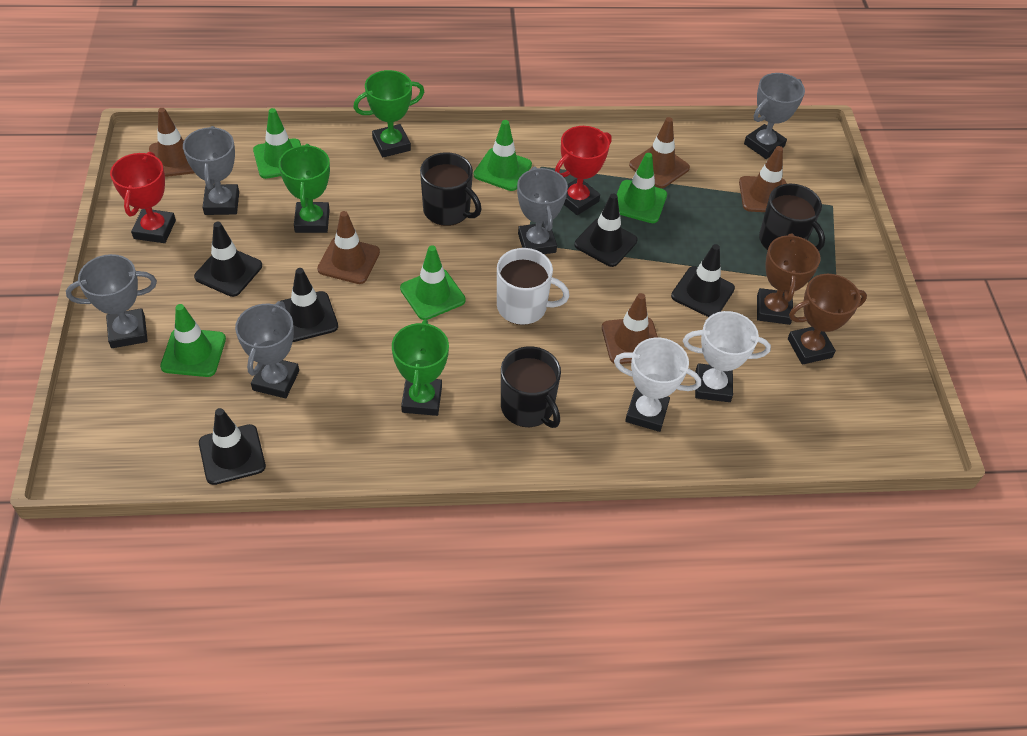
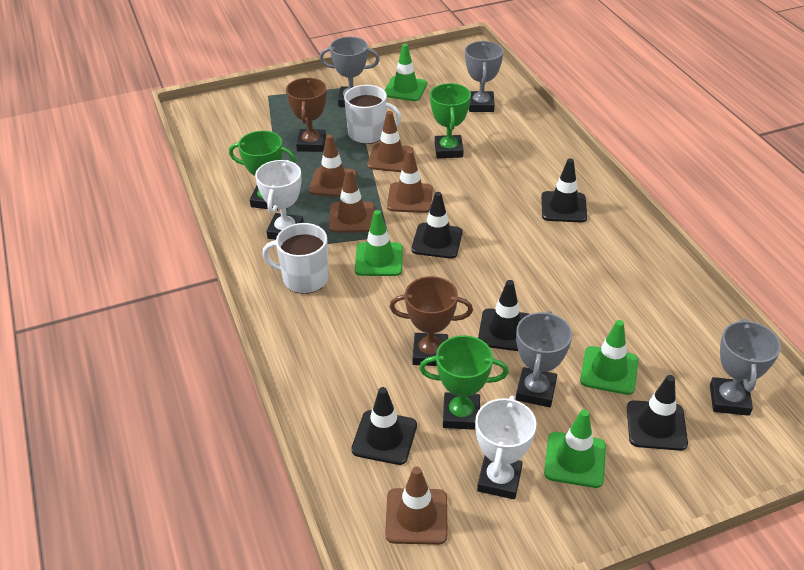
black mug: 3 -> 0
green traffic cone: 5 -> 4
grey trophy: 5 -> 4
red trophy: 2 -> 0
white mug: 1 -> 2

